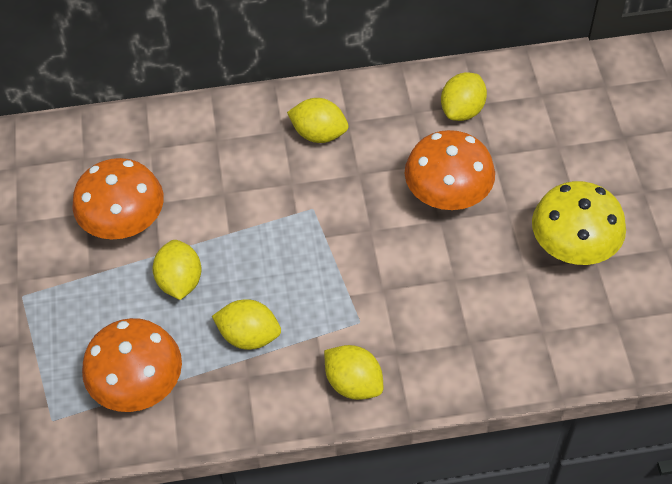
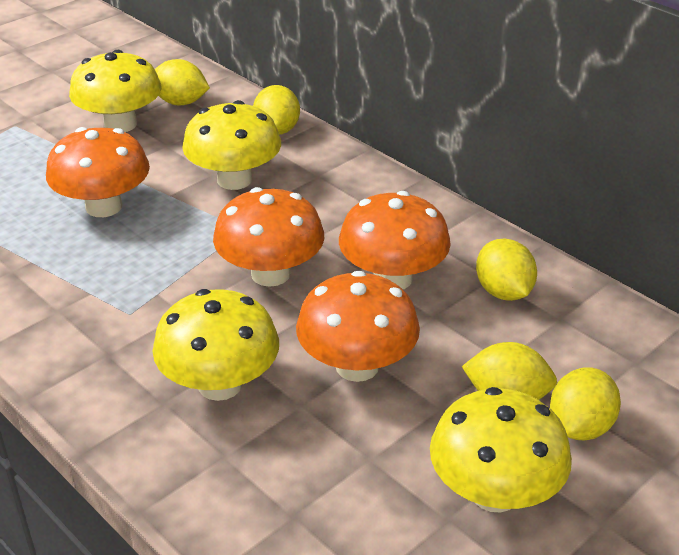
orange mushroom: 3 -> 4
yellow mushroom: 1 -> 4

